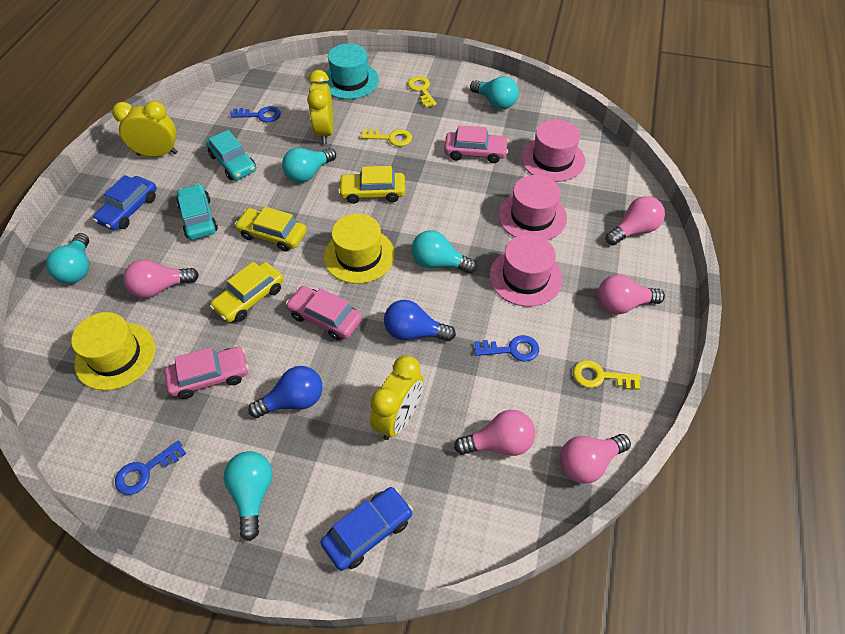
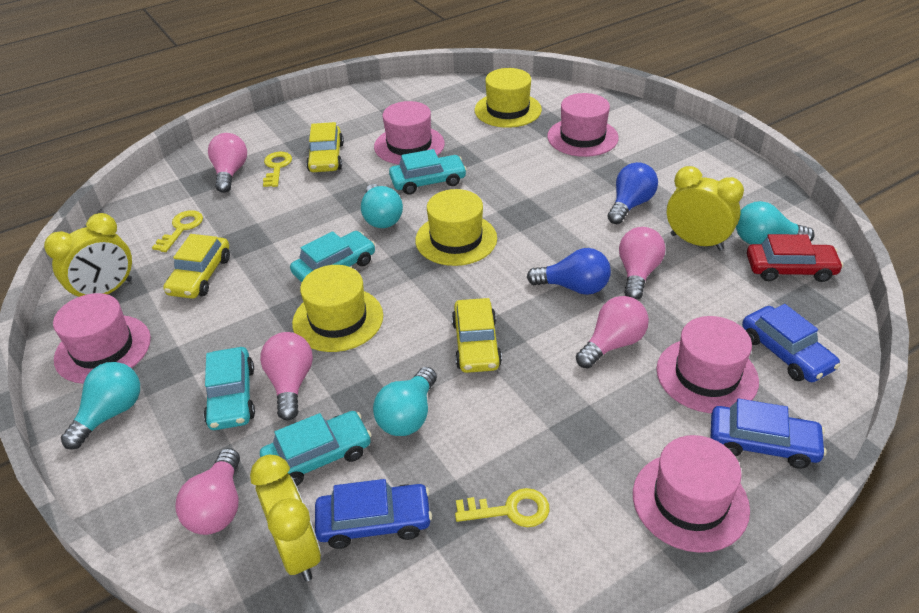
blue car: 2 -> 3
blue key: 3 -> 0
pink car: 3 -> 0
pink hat: 3 -> 5
red car: 0 -> 1
turquoise car: 2 -> 4
turquoise hat: 1 -> 0
turquoise light bulb: 5 -> 4
yellow hat: 2 -> 3

